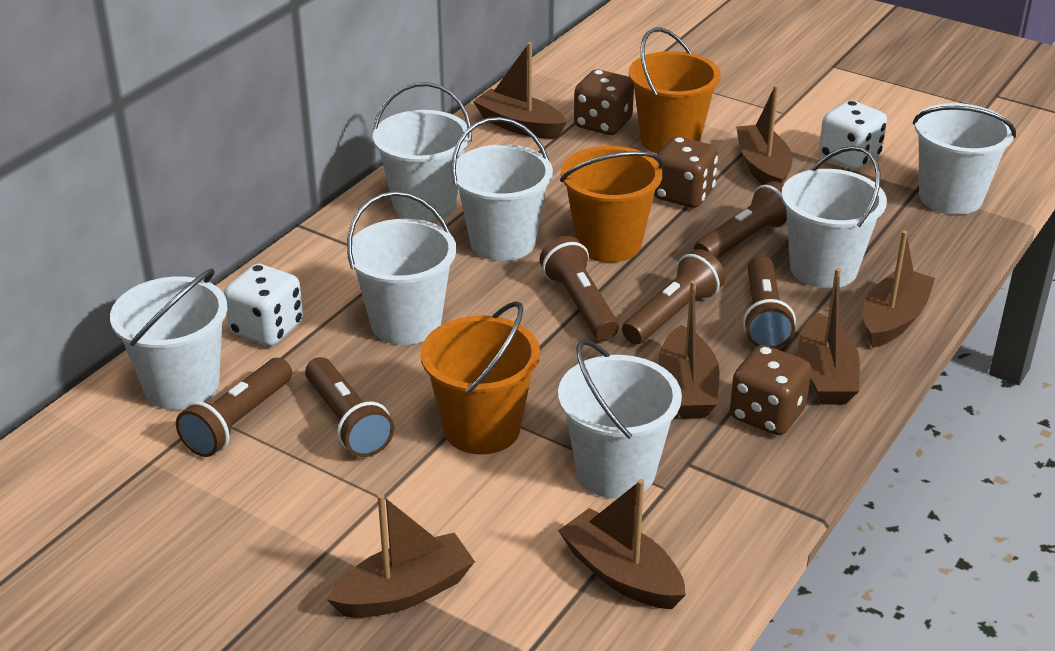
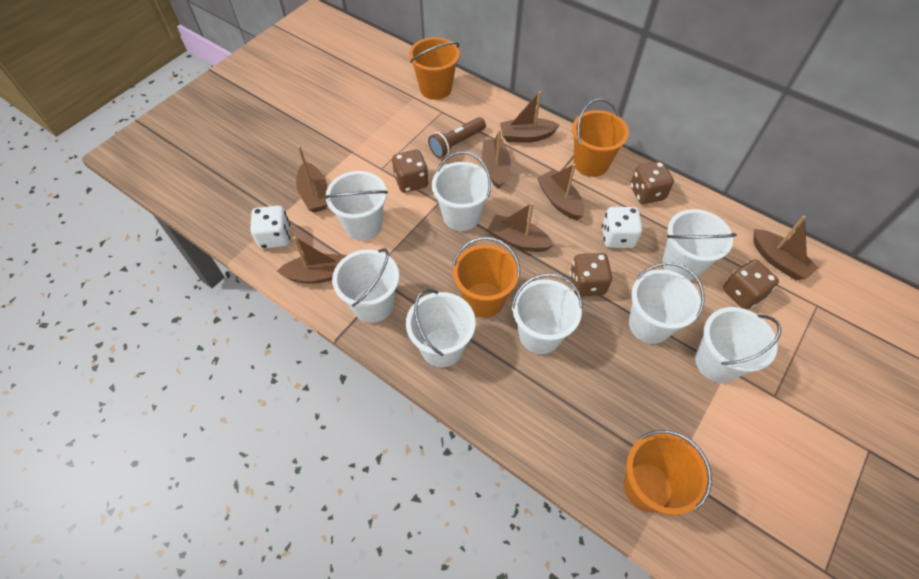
brown dice: 3 -> 4
brown flashlight: 6 -> 1
orange bucket: 3 -> 4
white bucket: 7 -> 8

